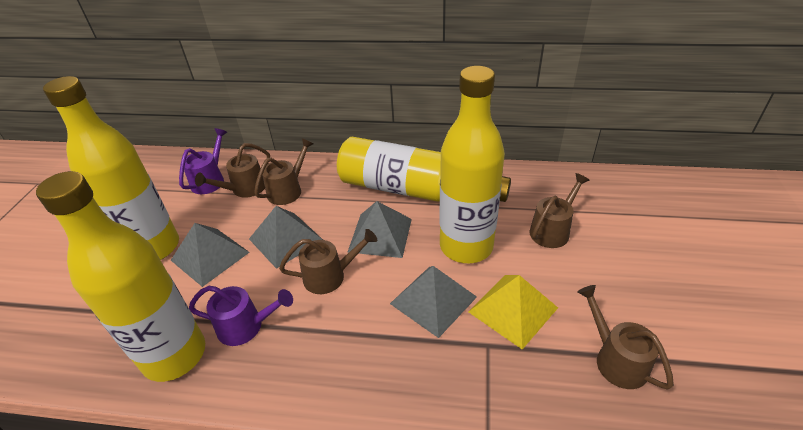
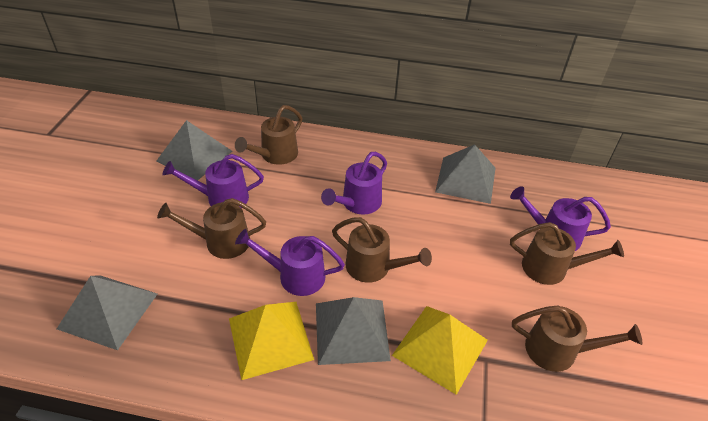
purple watering can: 2 -> 4
yellow bottle: 4 -> 0
yellow pyramid: 1 -> 2

